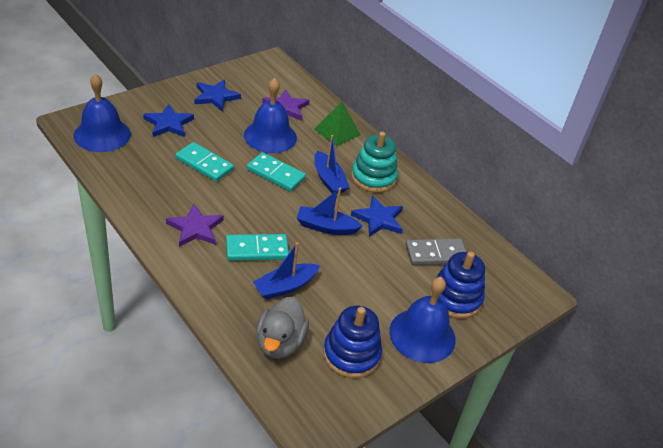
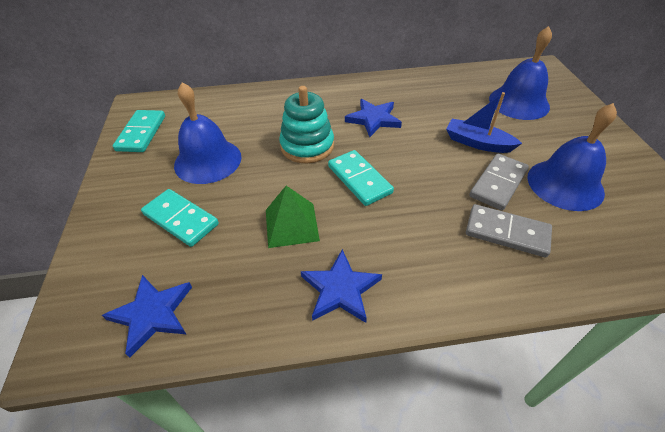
blue boat: 3 -> 1
blue stacking toy: 2 -> 0
grey domino: 1 -> 2
grey duck: 1 -> 0
purple star: 2 -> 0

